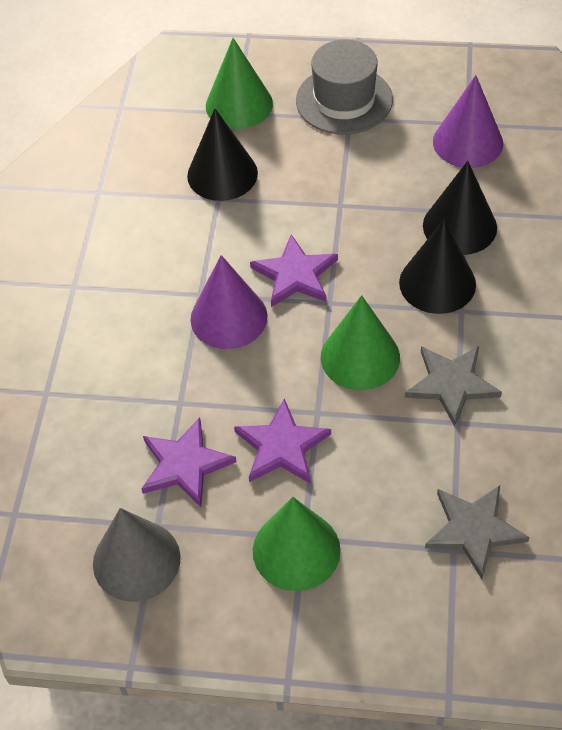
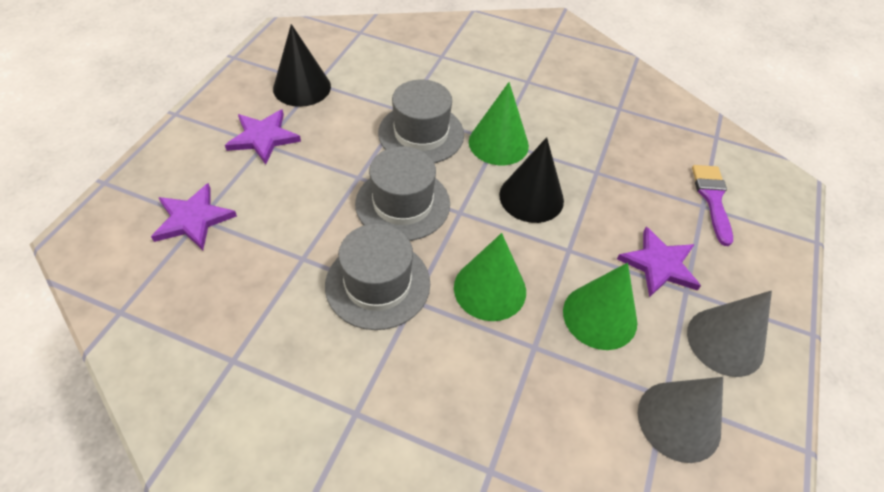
black cone: 3 -> 2
grey cone: 1 -> 2
grey hat: 1 -> 3
grey star: 2 -> 0
purple brush: 0 -> 1
purple cone: 2 -> 0

